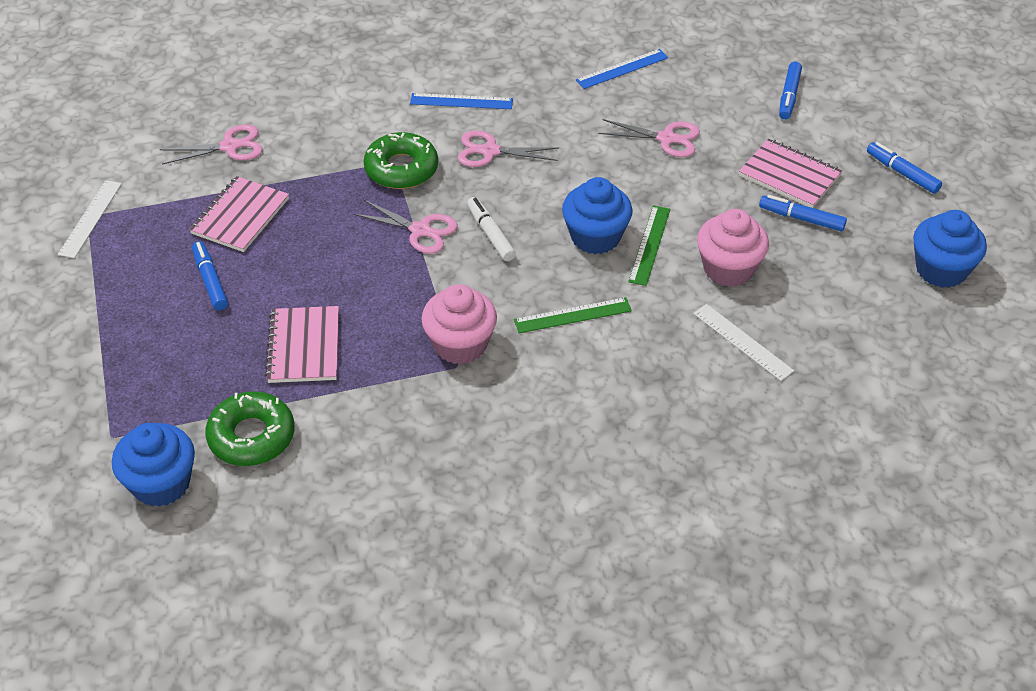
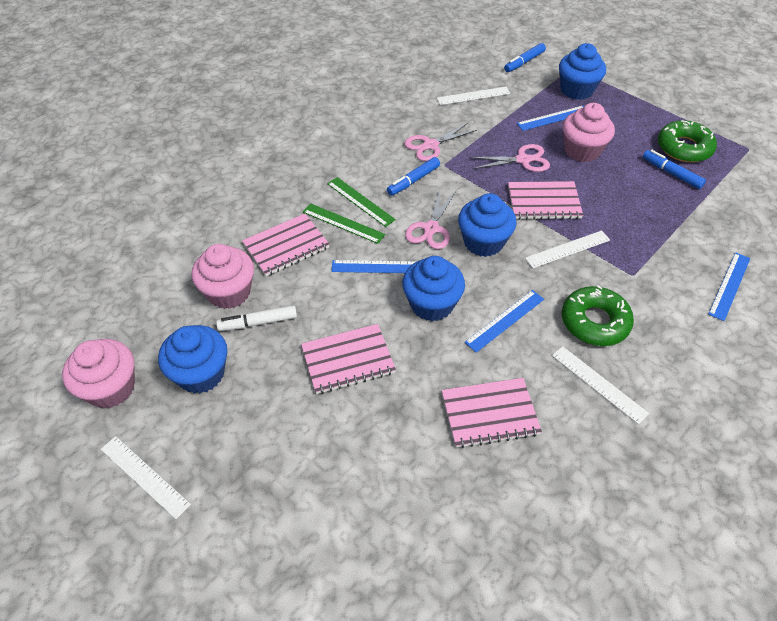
blue cupcake: 3 -> 4
blue marker: 4 -> 3
blue ruler: 2 -> 4
pink cupcake: 2 -> 3
pink notebook: 3 -> 4
pink scissors: 4 -> 3
white ruler: 2 -> 4

